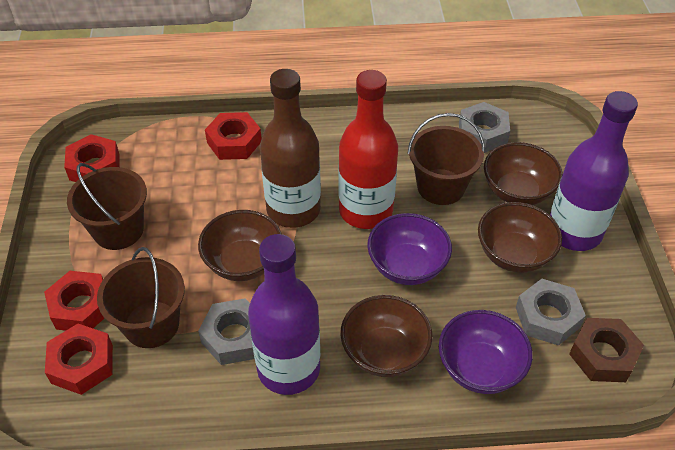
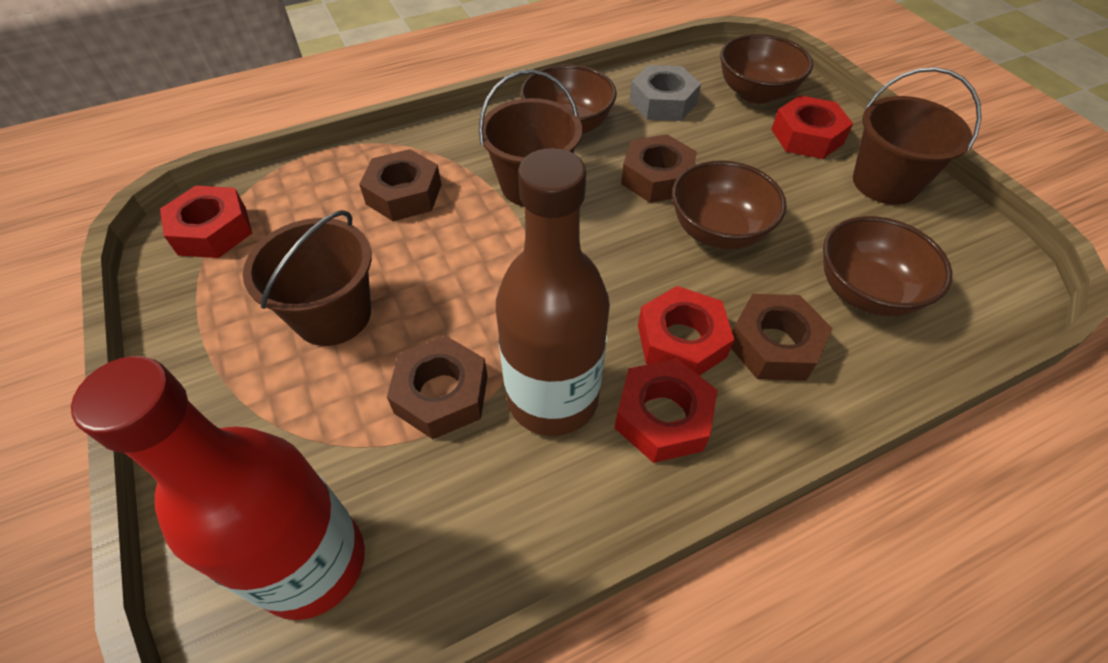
brown nut: 1 -> 4
grey nut: 3 -> 1
purple bottle: 2 -> 0
purple bowl: 2 -> 0

